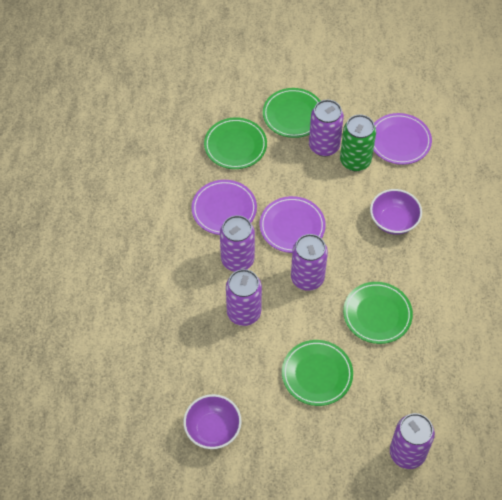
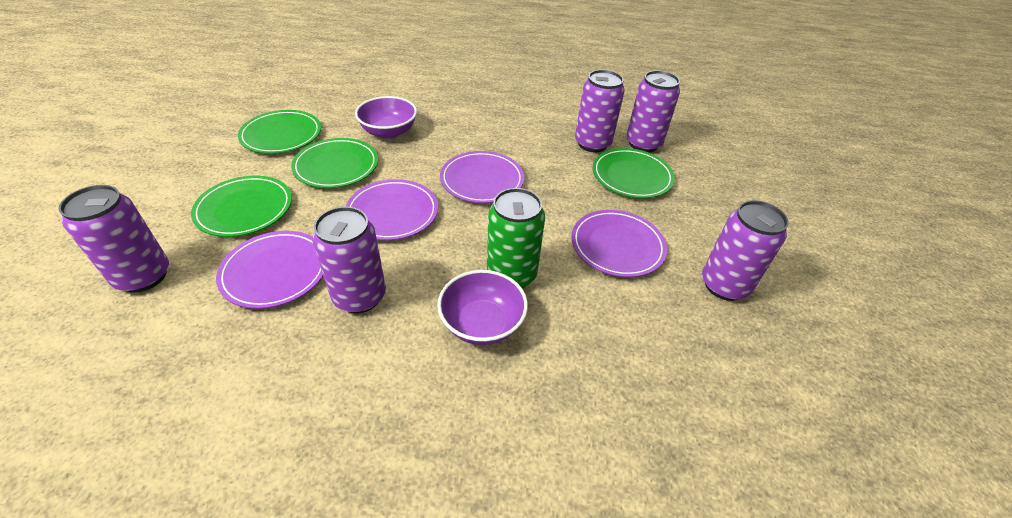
purple plate: 3 -> 4

